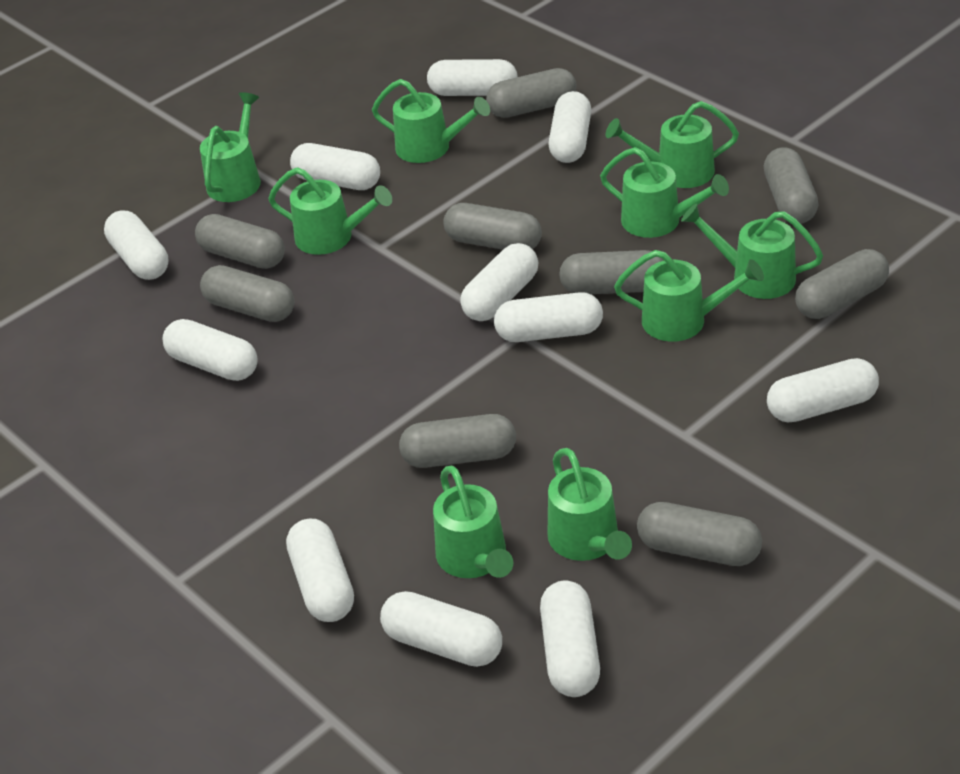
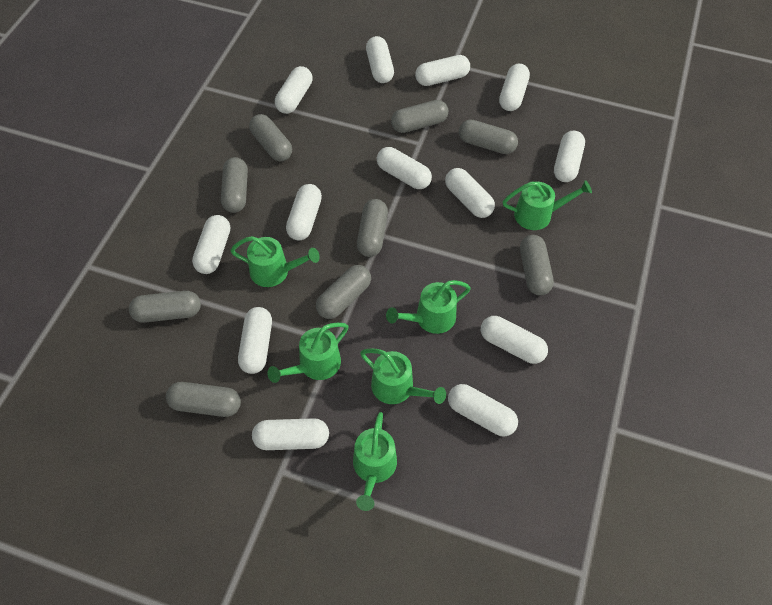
green watering can: 9 -> 6
white capsule: 11 -> 13

